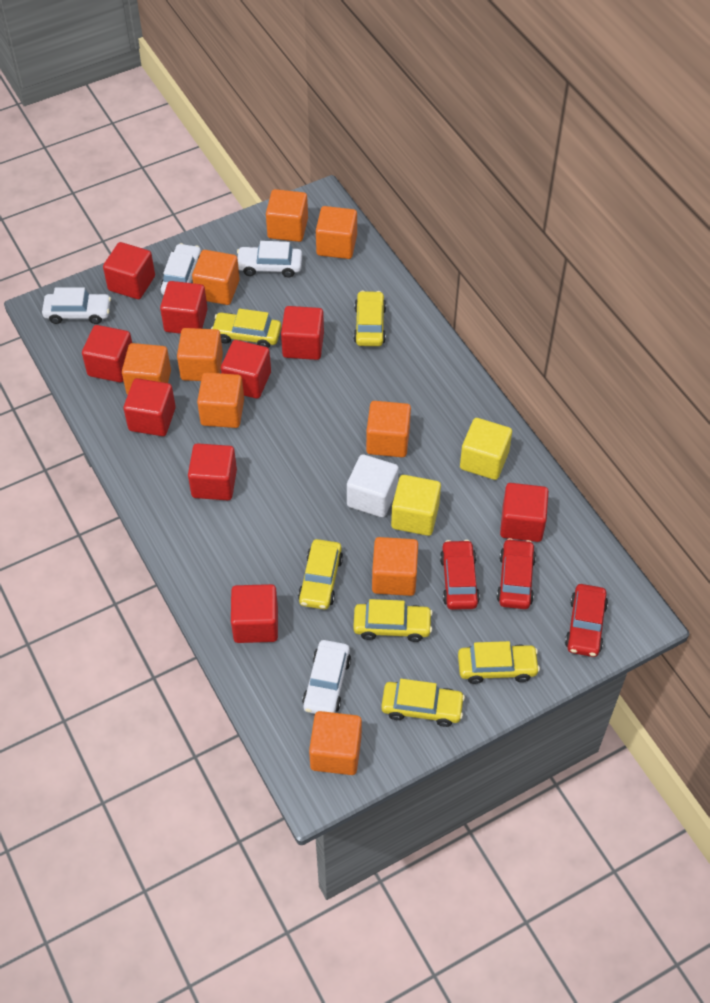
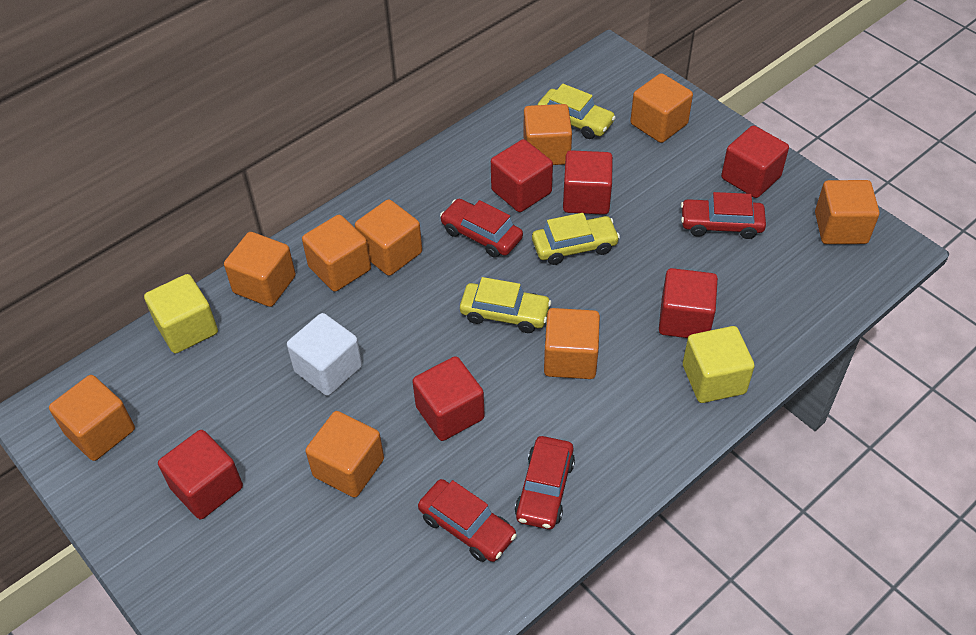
red car: 3 -> 4
red cube: 9 -> 6
white car: 4 -> 0
yellow car: 6 -> 3

